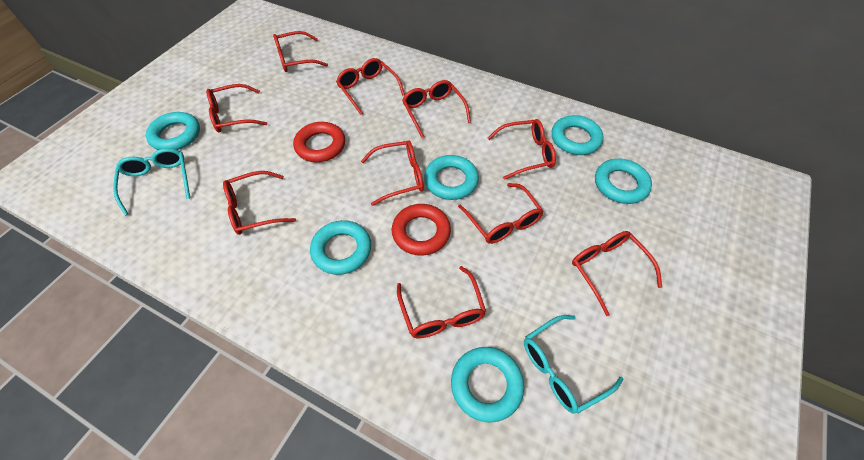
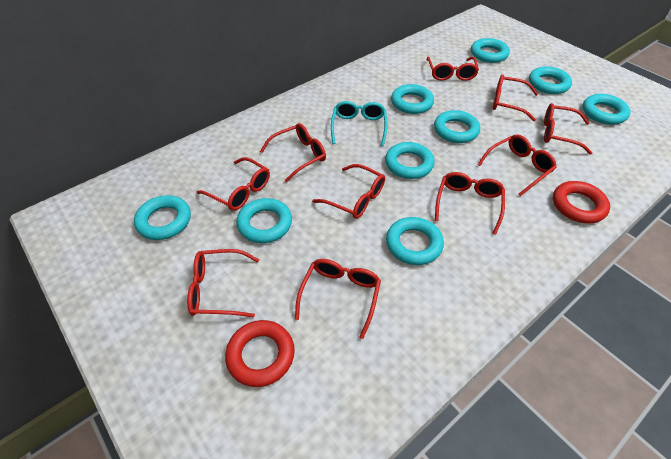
turquoise glasses: 2 -> 1
turquoise ring: 6 -> 9

